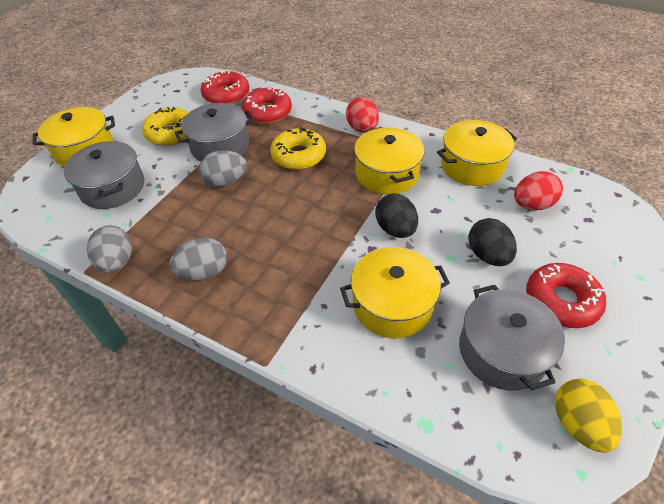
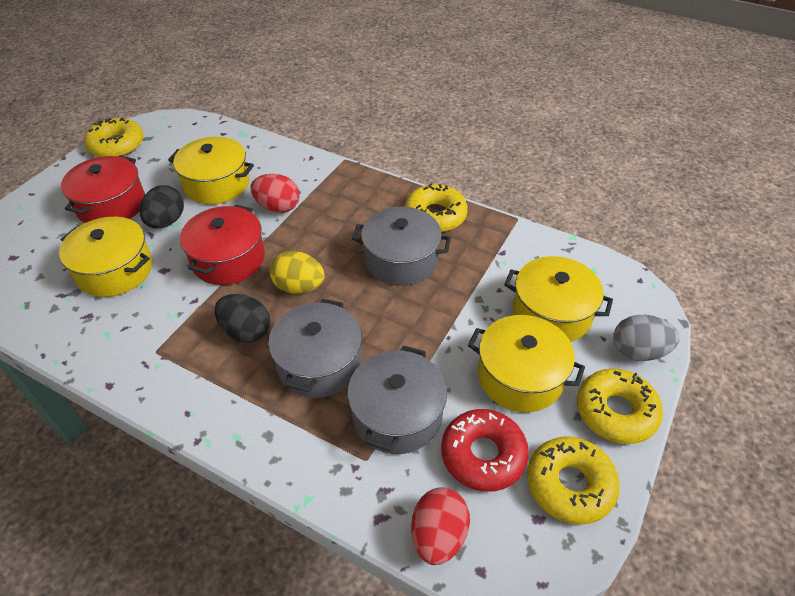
grey egg: 3 -> 1
red donut: 3 -> 1
red pot: 0 -> 2
yellow donut: 2 -> 4

